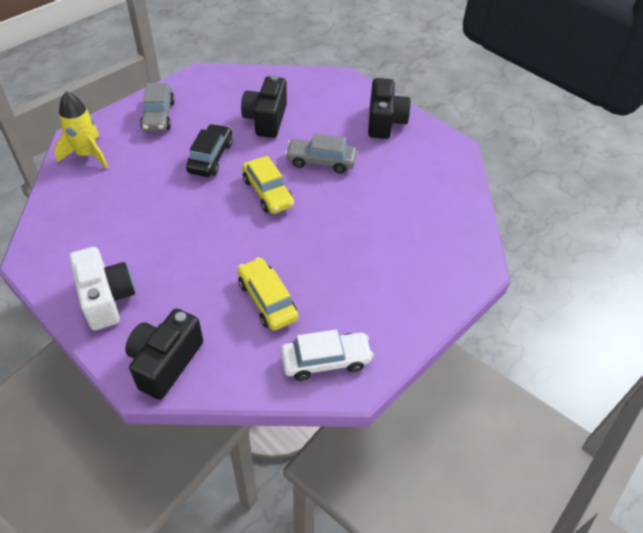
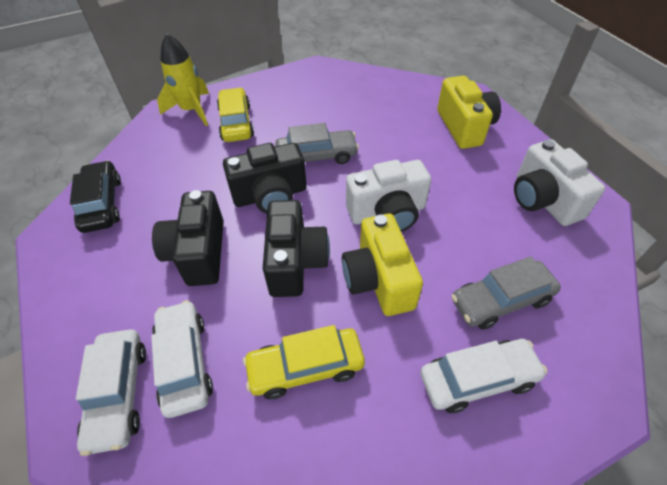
white camera: 1 -> 2
white car: 1 -> 3
yellow camera: 0 -> 2

